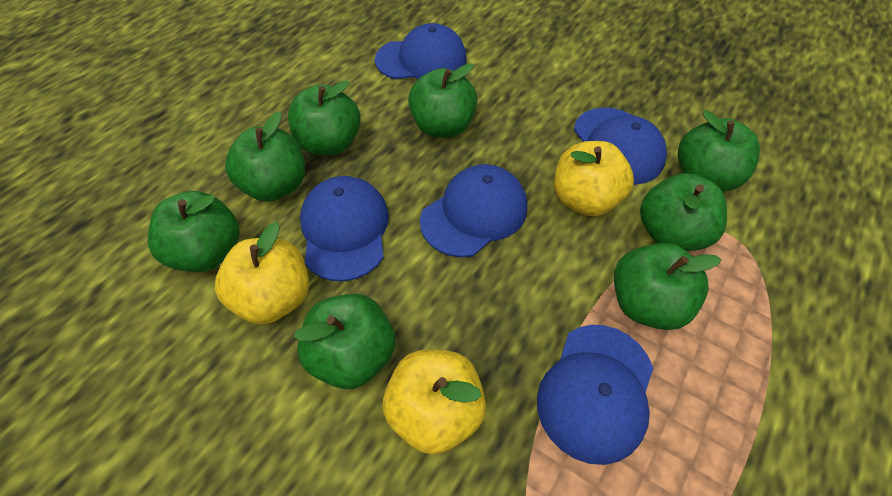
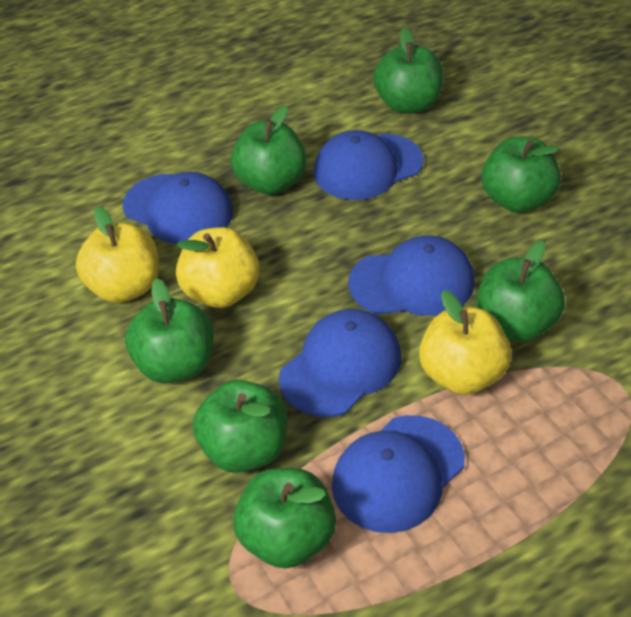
green apple: 8 -> 7

